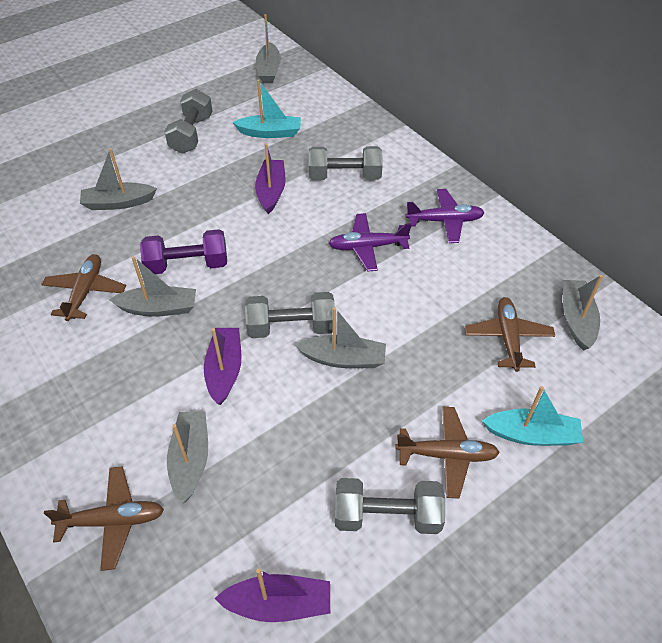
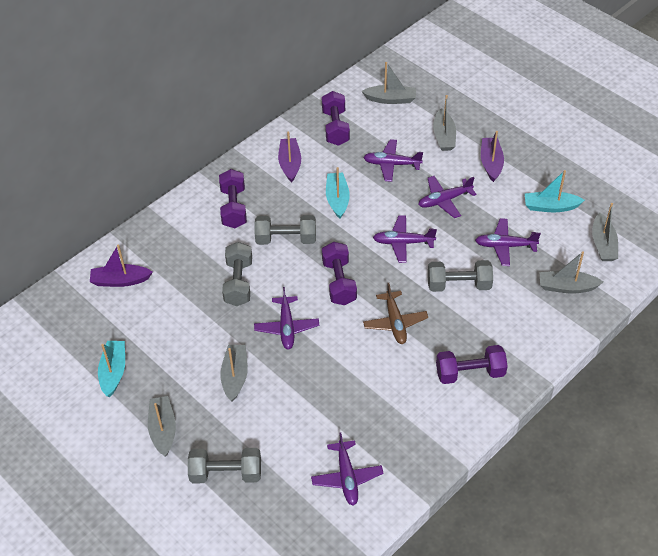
brown plane: 4 -> 1
purple dumbbell: 1 -> 4
purple plane: 2 -> 6
turquoise boat: 2 -> 3

